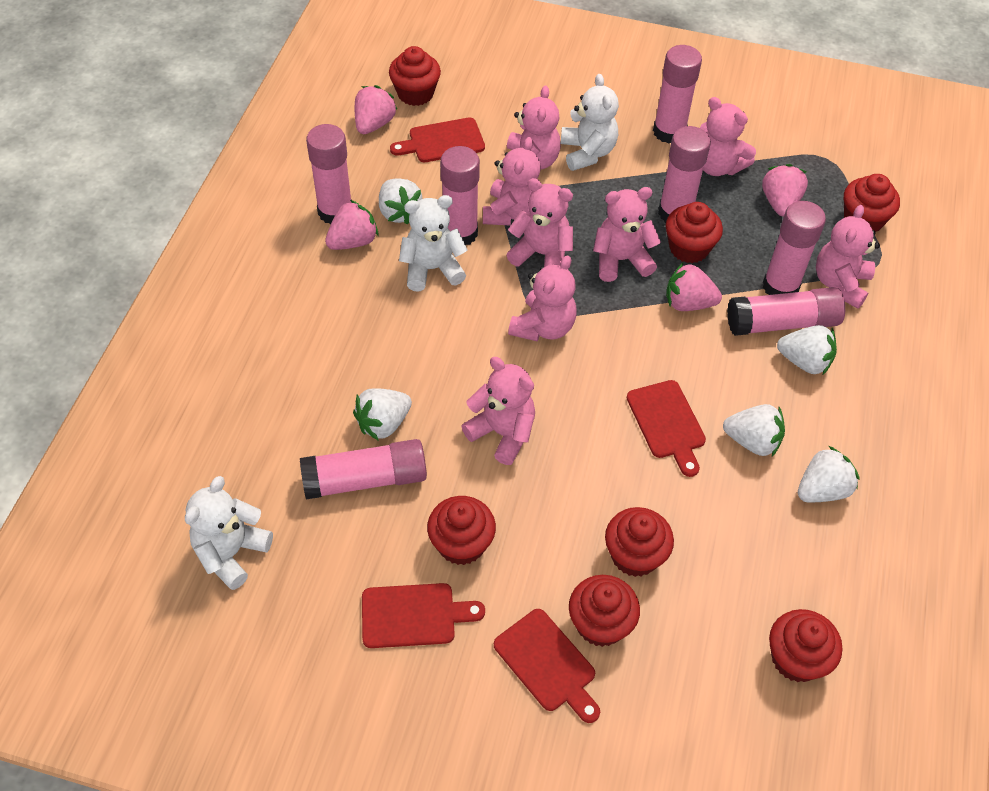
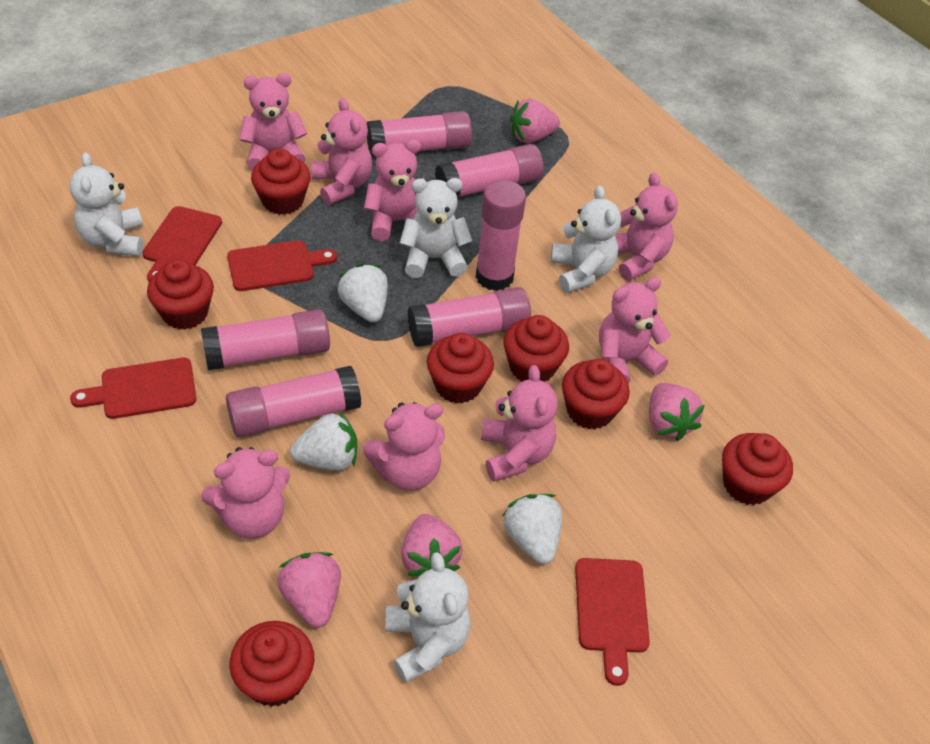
pink glue stick: 7 -> 6
white strawberry: 5 -> 3
white teddy bear: 3 -> 4

